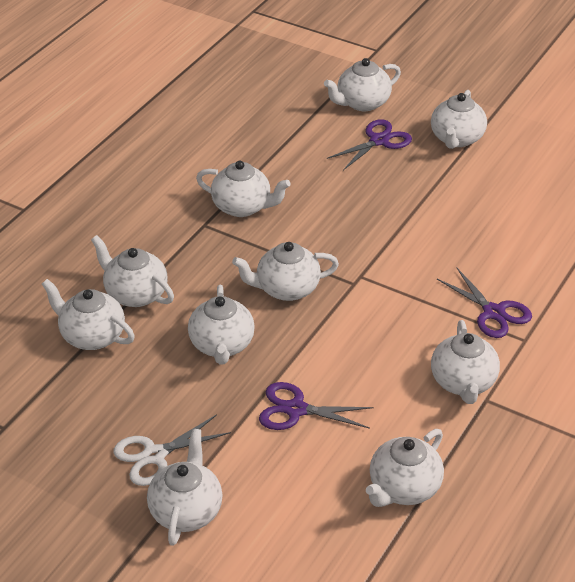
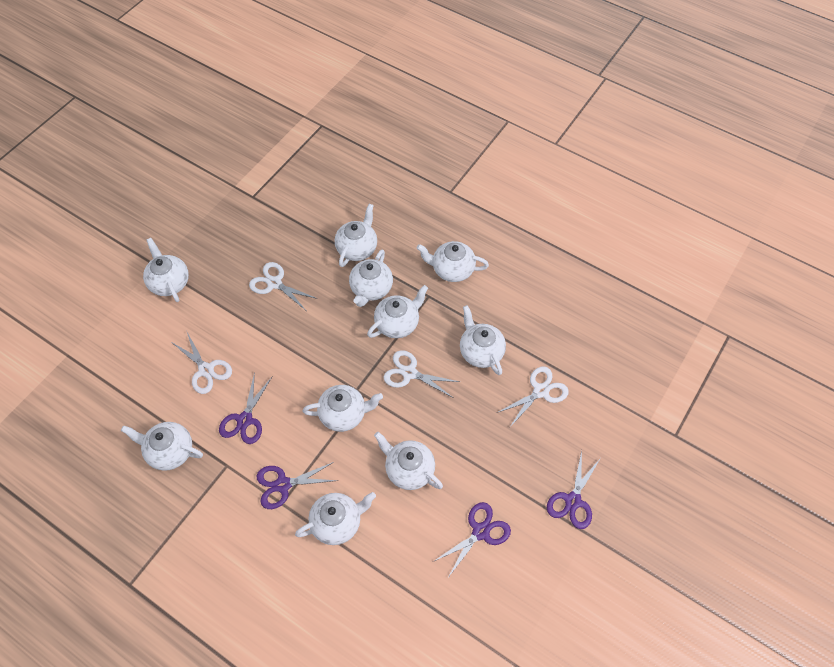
purple scissors: 3 -> 4
white scissors: 1 -> 4

